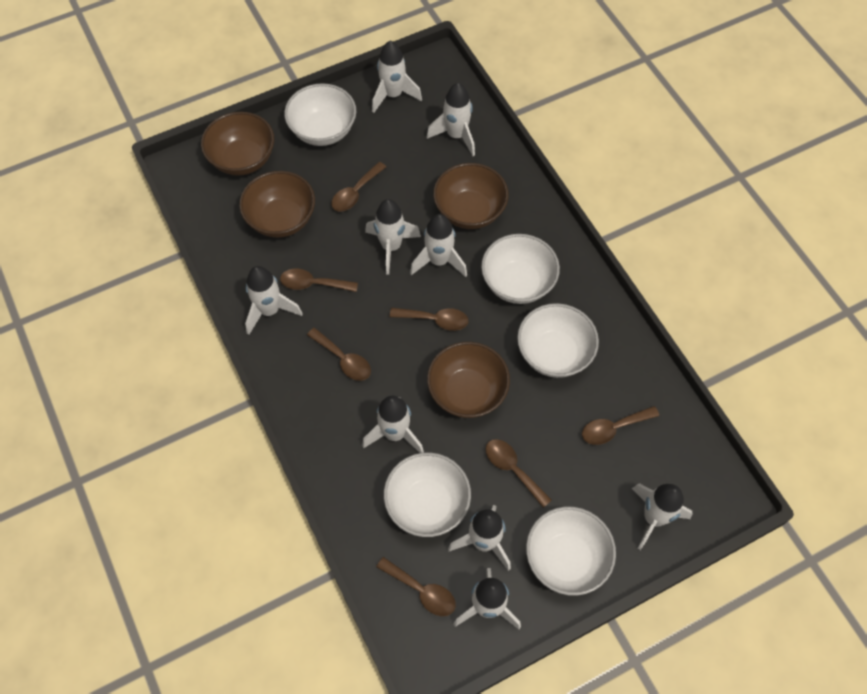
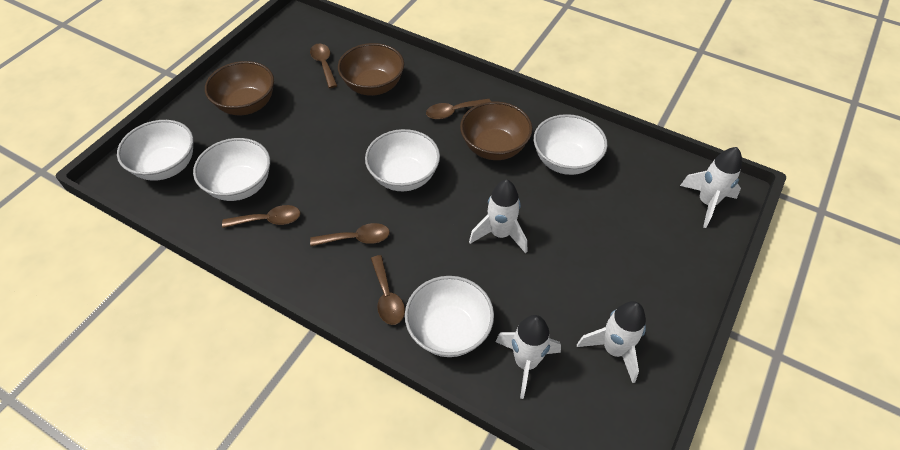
brown bowl: 4 -> 3
brown spoon: 7 -> 5
white rocket: 9 -> 4

